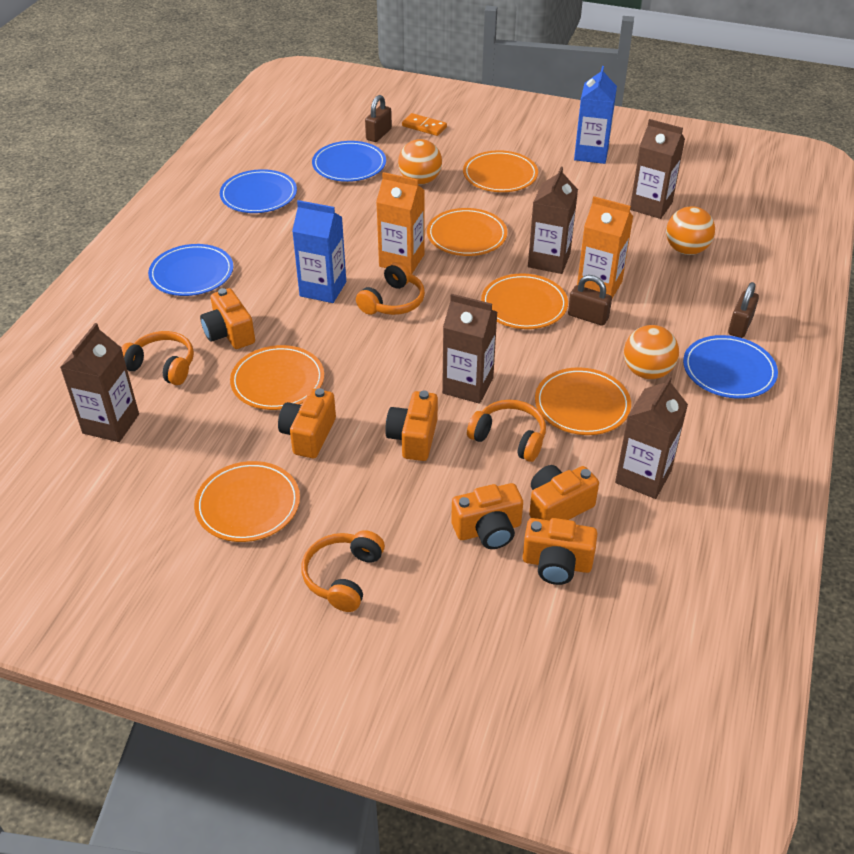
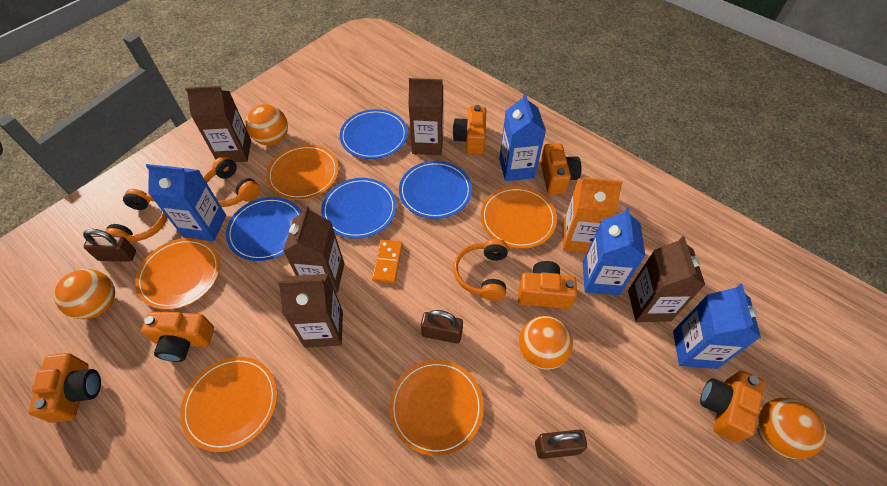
blue carton: 2 -> 4
orange ball: 3 -> 4
orange carton: 2 -> 1
orange headphones: 4 -> 3
orange plate: 6 -> 5

